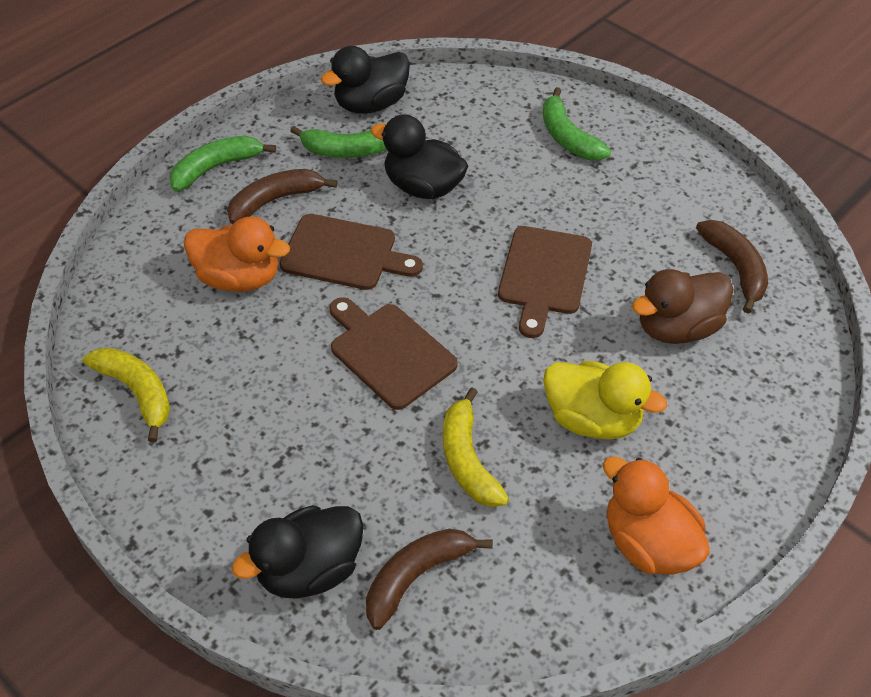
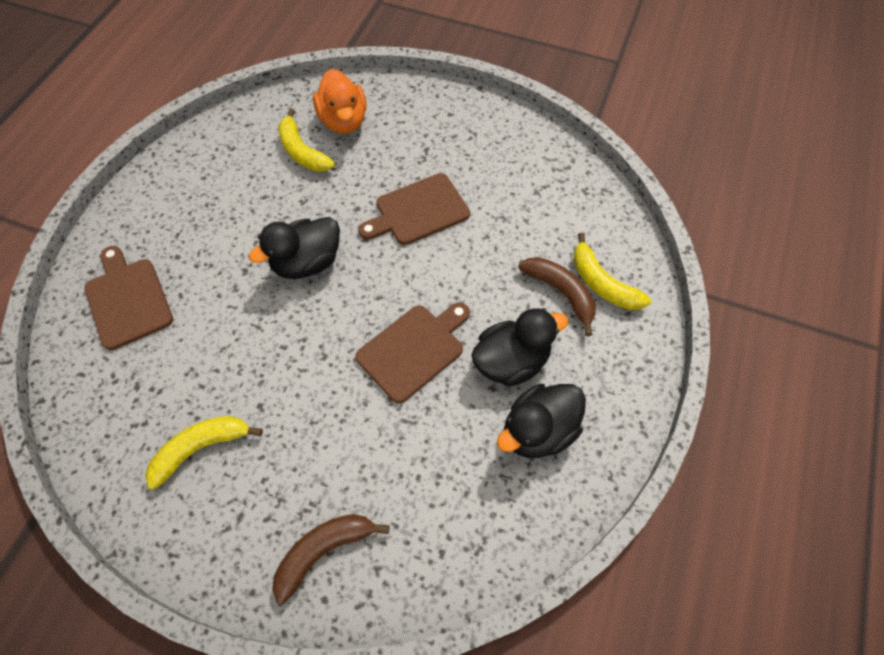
brown banana: 3 -> 2
brown duck: 1 -> 0
green banana: 3 -> 0
orange duck: 2 -> 1
yellow banana: 2 -> 3
yellow duck: 1 -> 0

